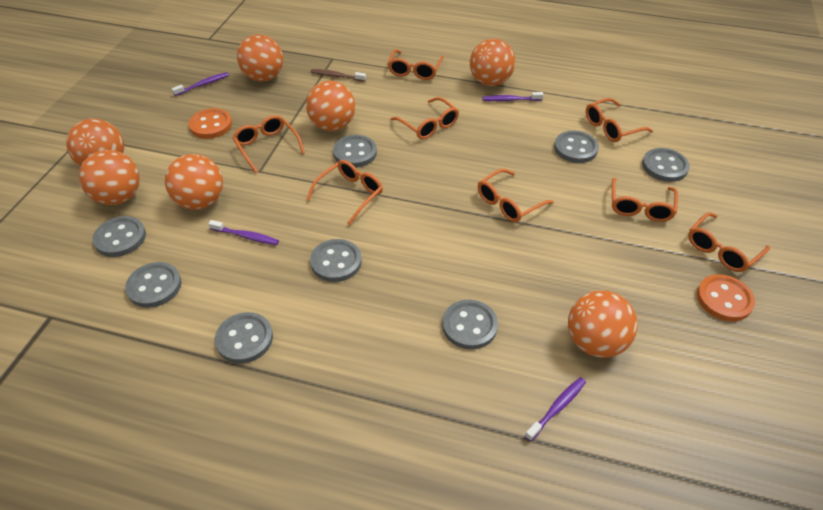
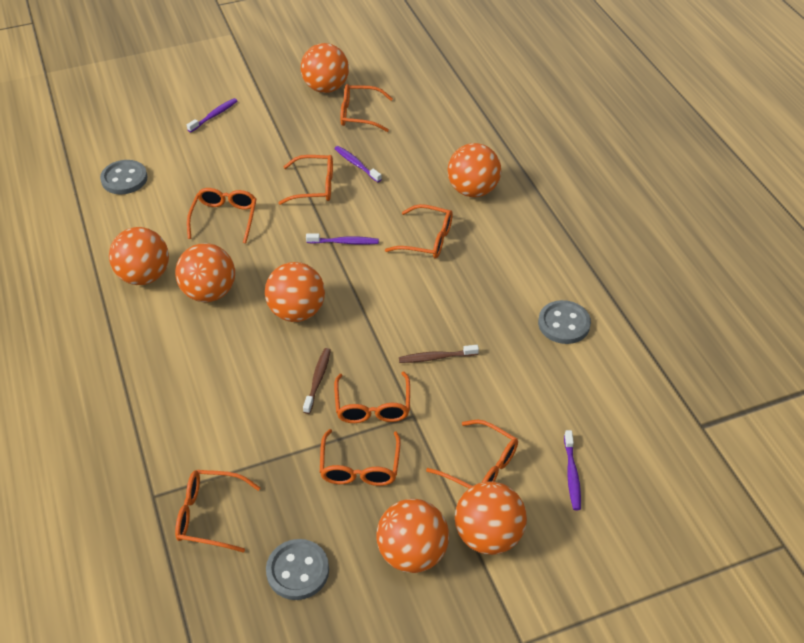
brown toothbrush: 1 -> 2
grey button: 8 -> 3
orange button: 2 -> 0

